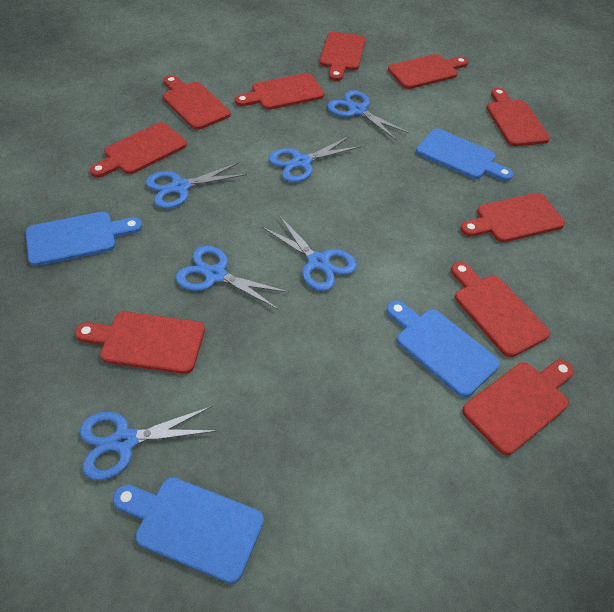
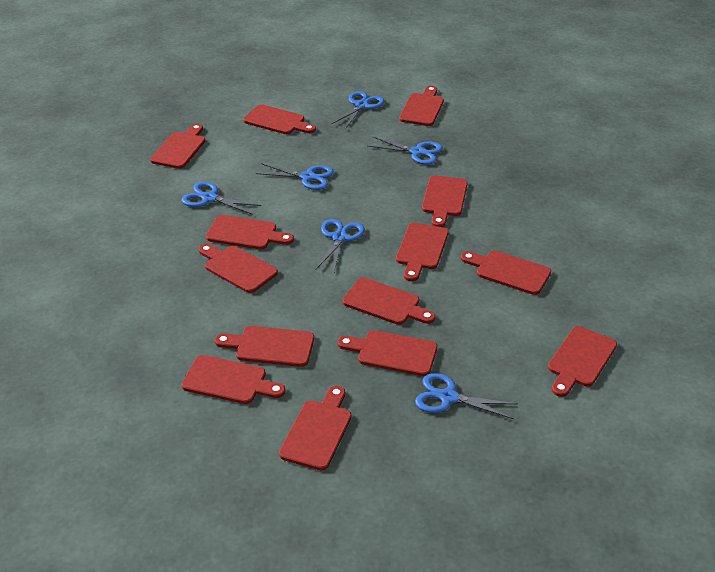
blue cutting board: 4 -> 0
red cutting board: 10 -> 14

